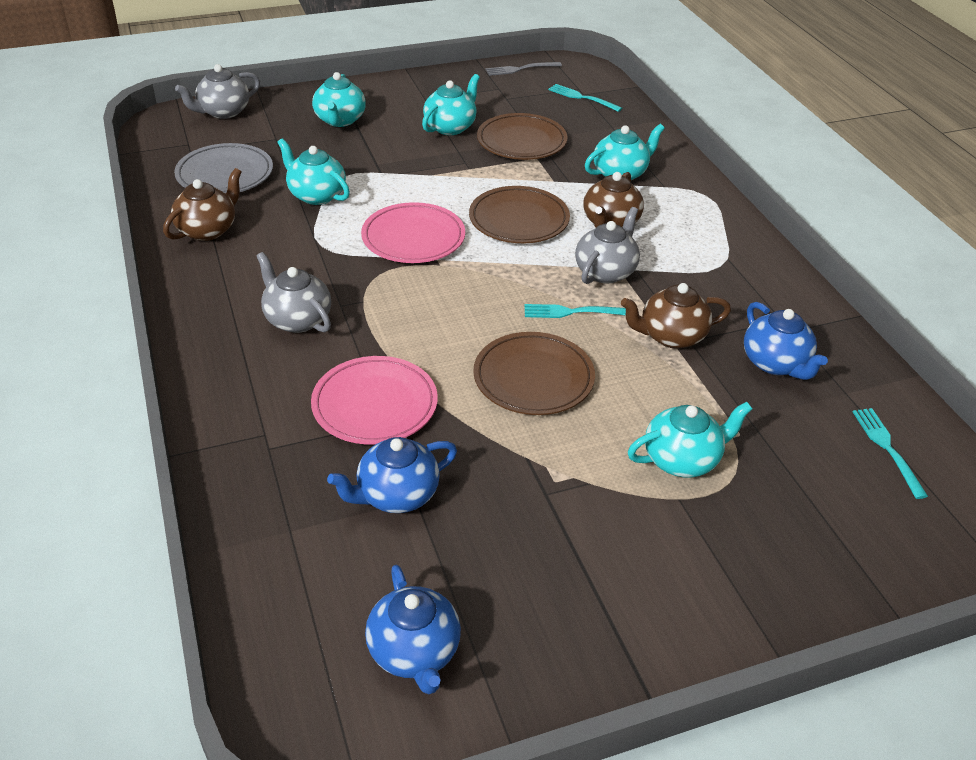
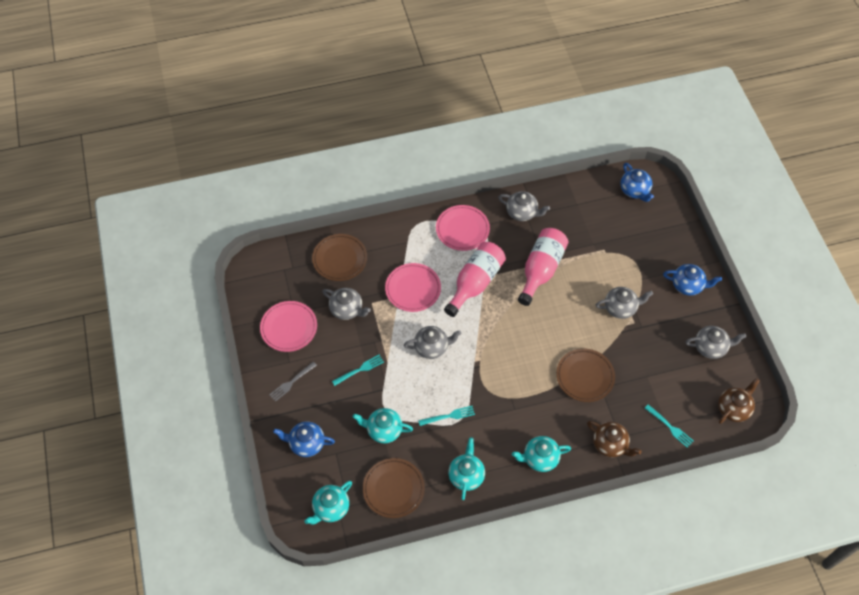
brown teapot: 3 -> 2
grey plate: 1 -> 0
grey teapot: 3 -> 5
pink bottle: 0 -> 2
pink plate: 2 -> 3
turquoise teapot: 5 -> 4

